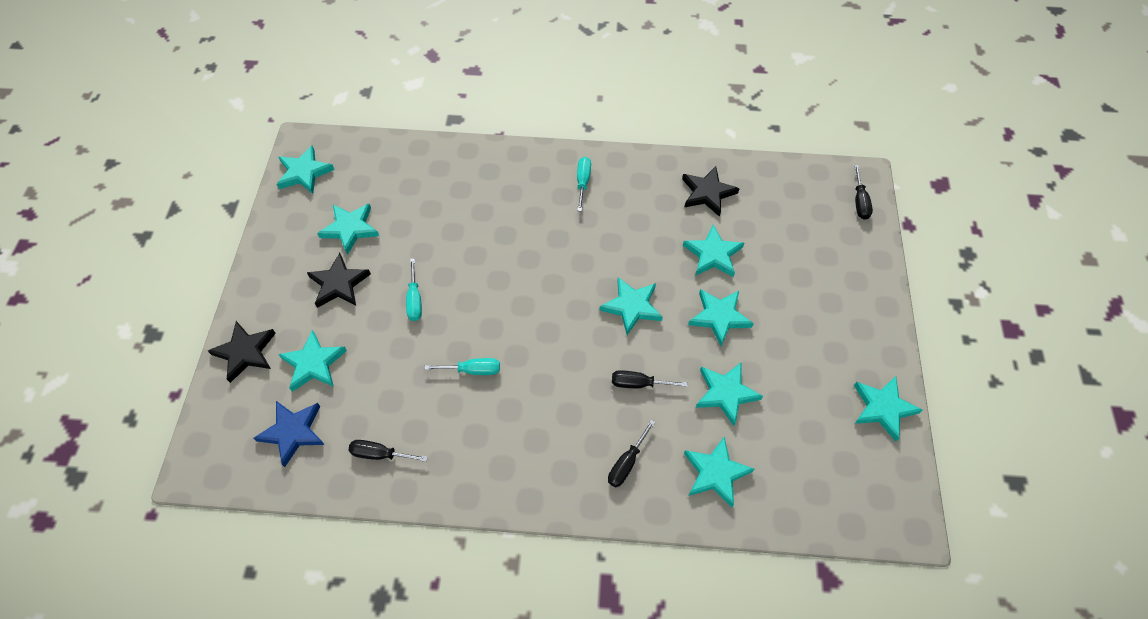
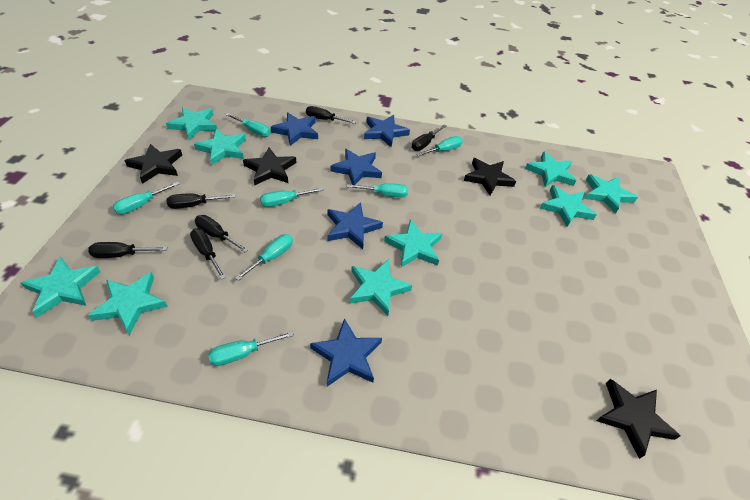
black screwdriver: 4 -> 6
black star: 3 -> 4
blue star: 1 -> 5
turquoise screwdriver: 3 -> 7

